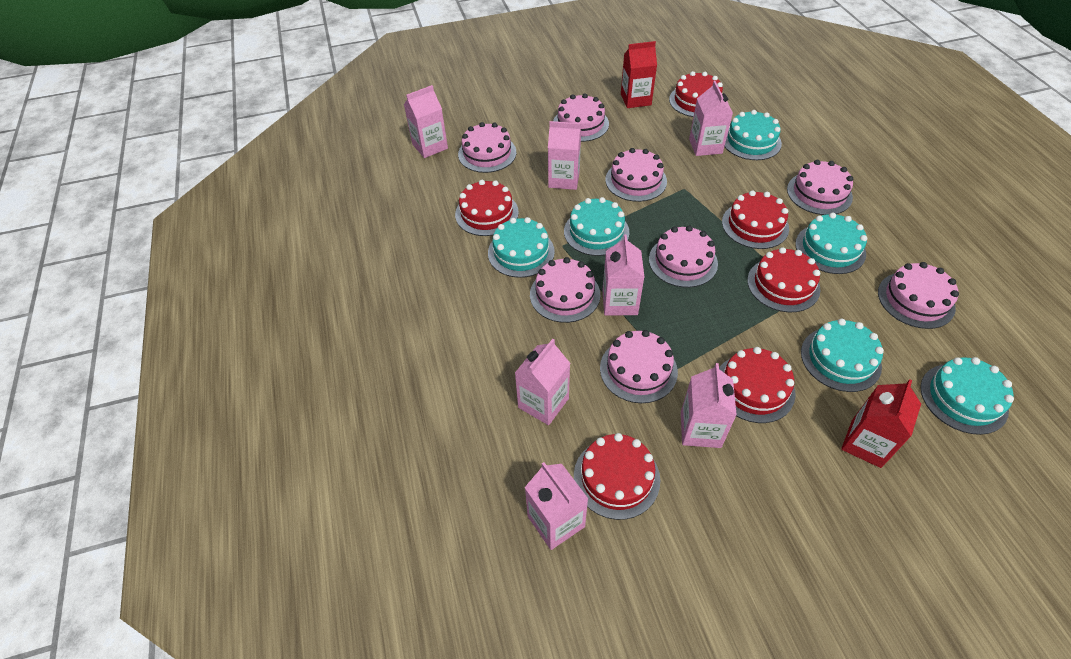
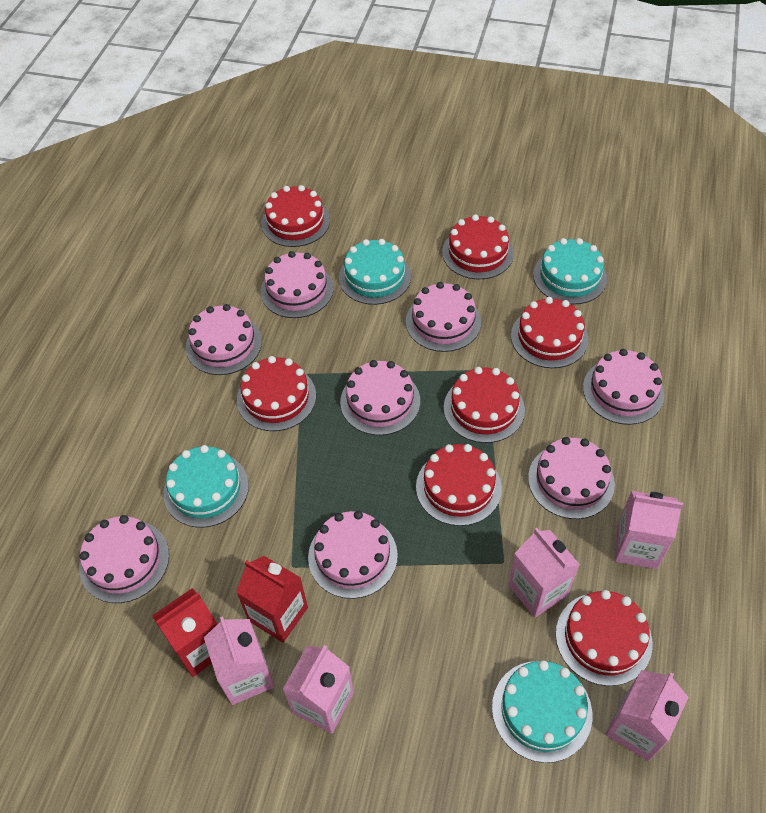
pink carton: 7 -> 5
red cake: 6 -> 7
turquoise cake: 6 -> 4

